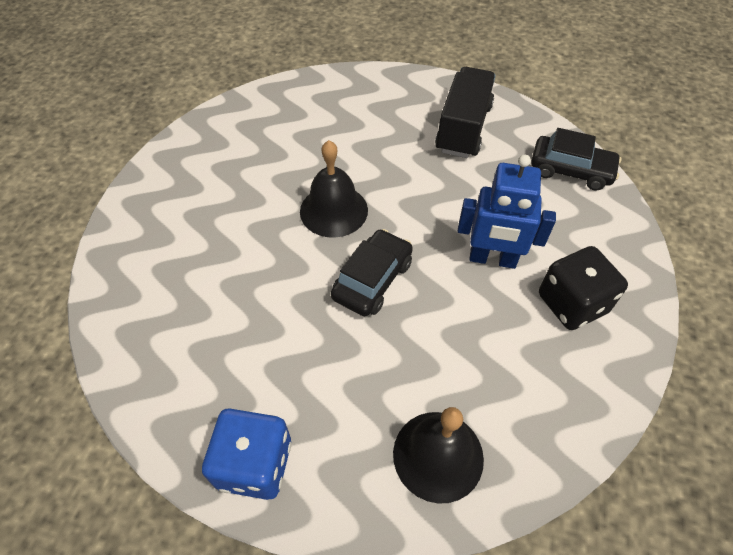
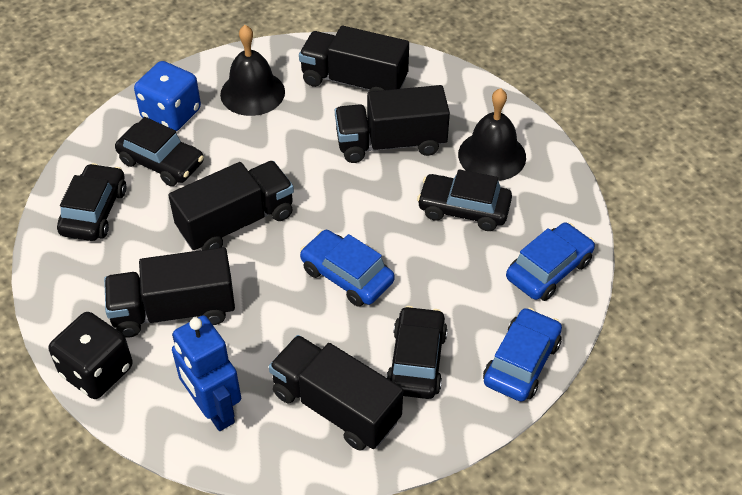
black car: 2 -> 4
black truck: 1 -> 5
blue car: 0 -> 3

